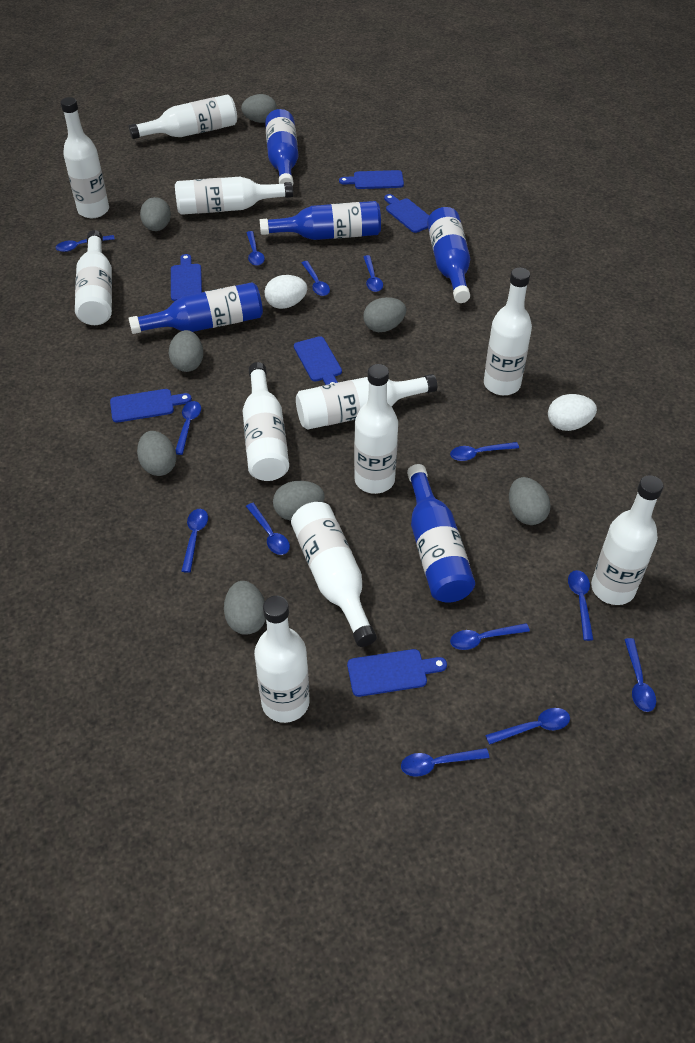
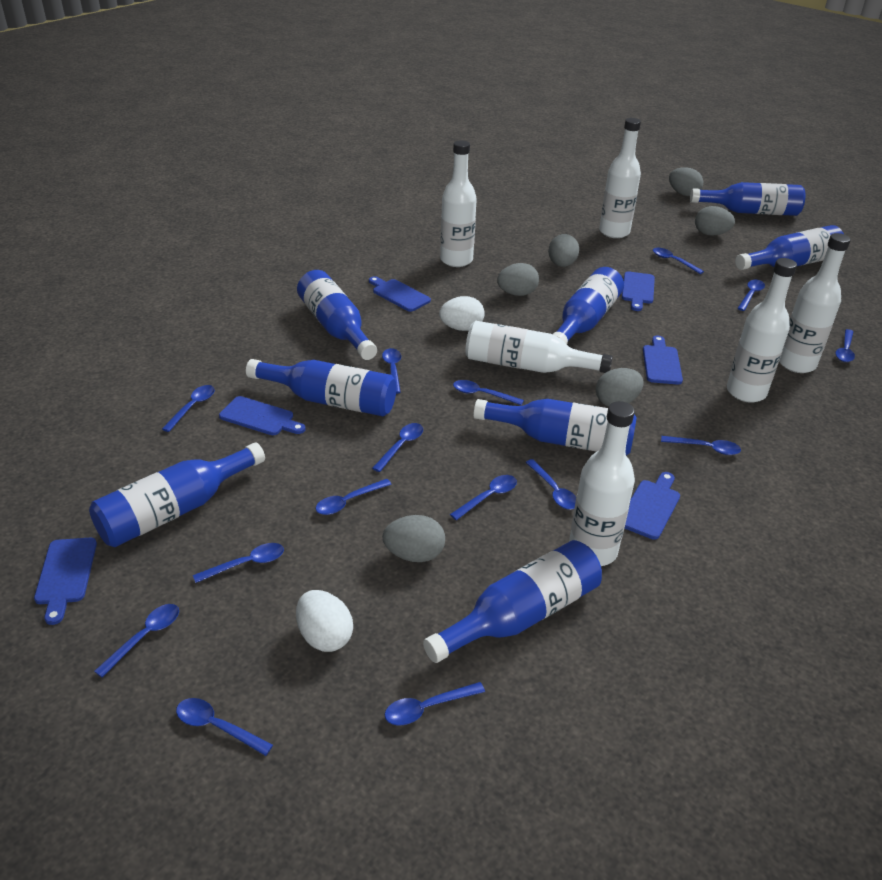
blue bottle: 5 -> 8
blue spoon: 13 -> 15
grey egg: 8 -> 6
white bottle: 11 -> 6

